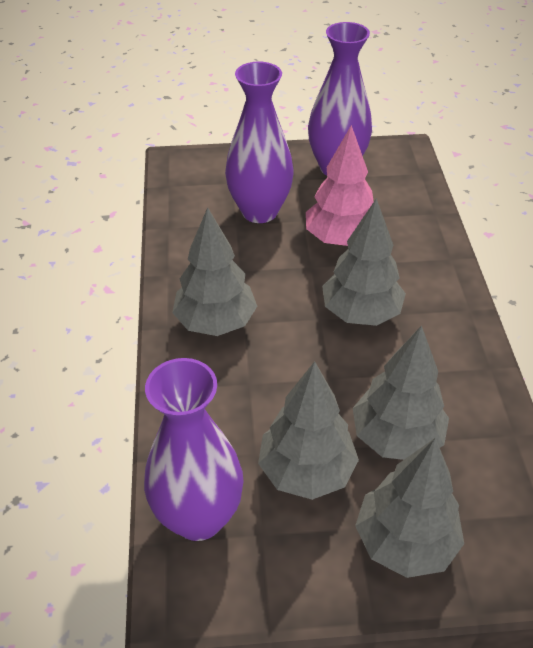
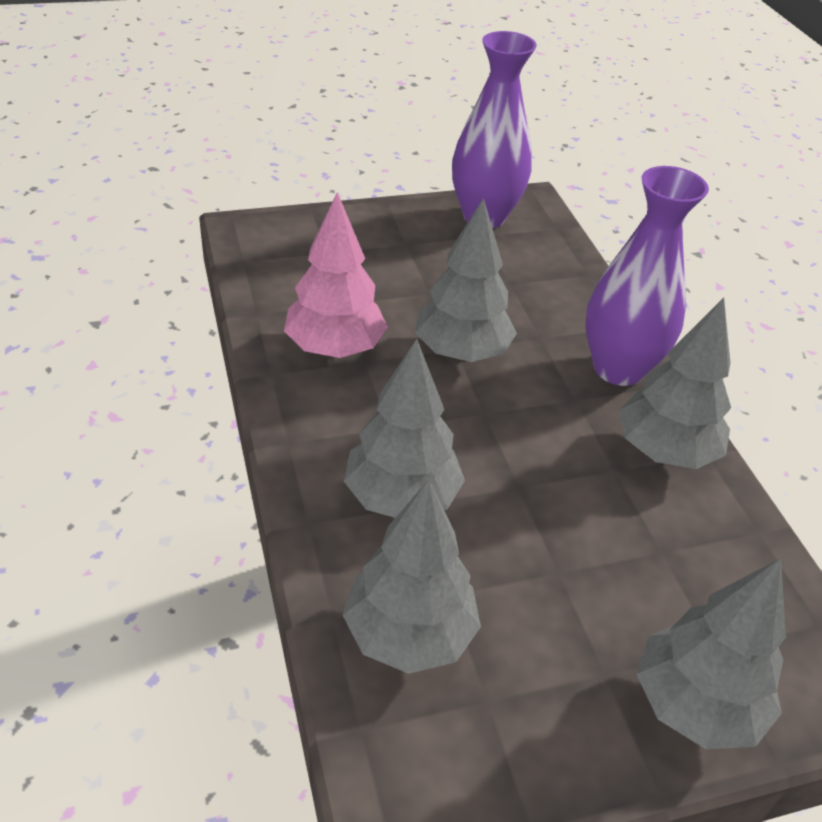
purple vase: 3 -> 2

